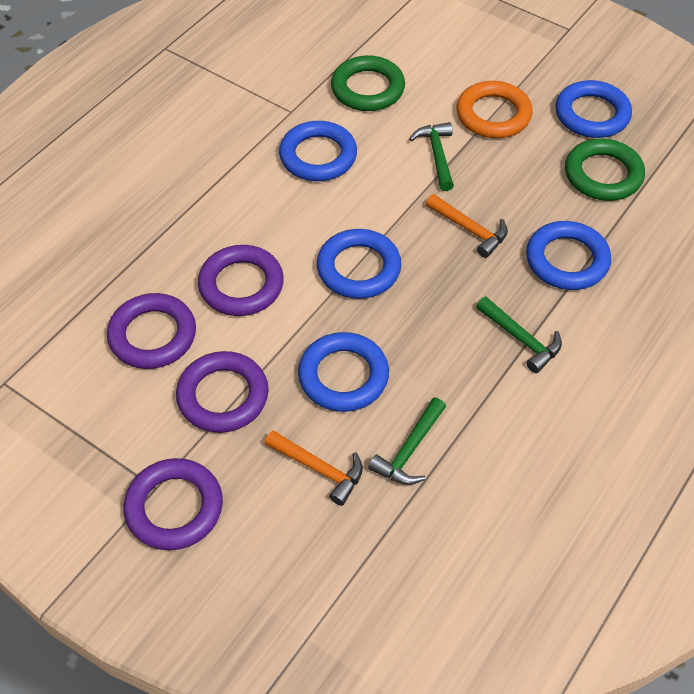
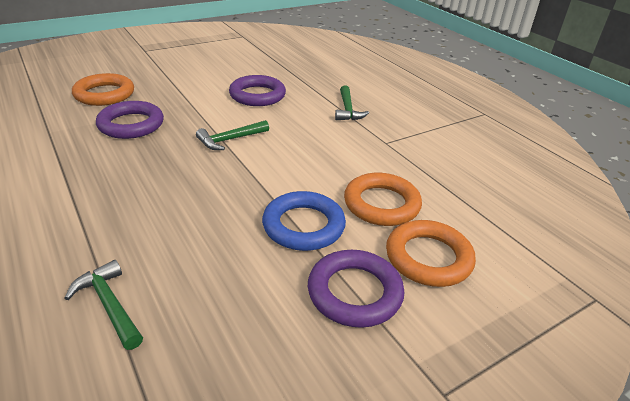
blue ring: 5 -> 1
green ring: 2 -> 0
orange hammer: 2 -> 0
orange ring: 1 -> 3
purple ring: 4 -> 3

